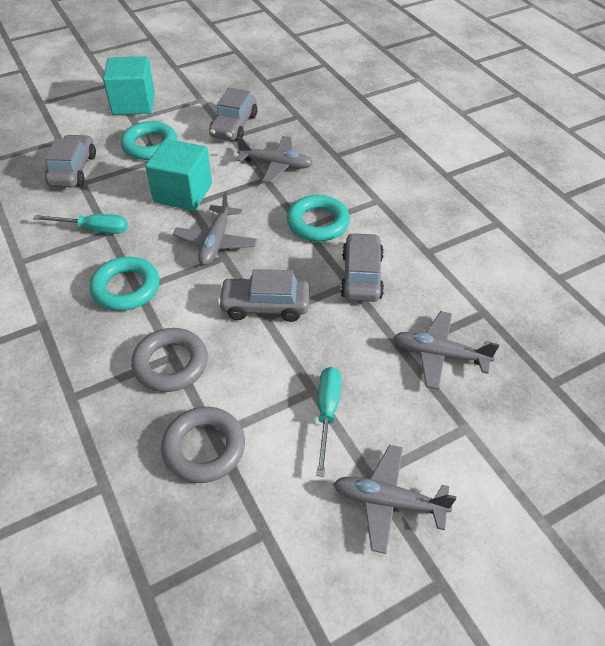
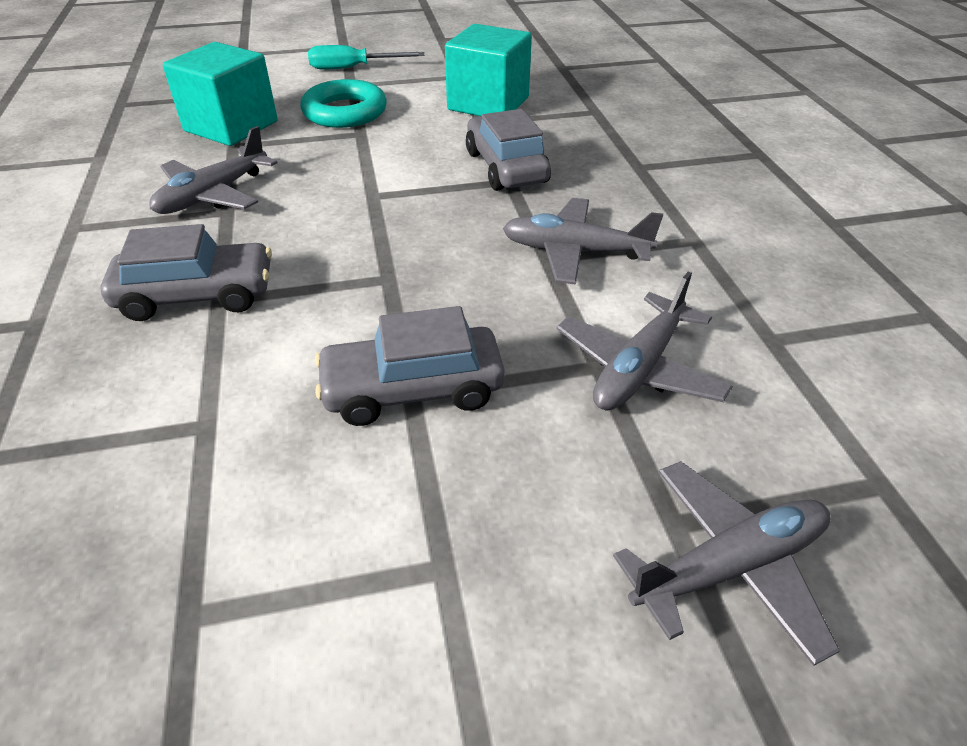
grey car: 4 -> 3
grey ring: 2 -> 0
turquoise ring: 3 -> 1
turquoise screwdriver: 2 -> 1

